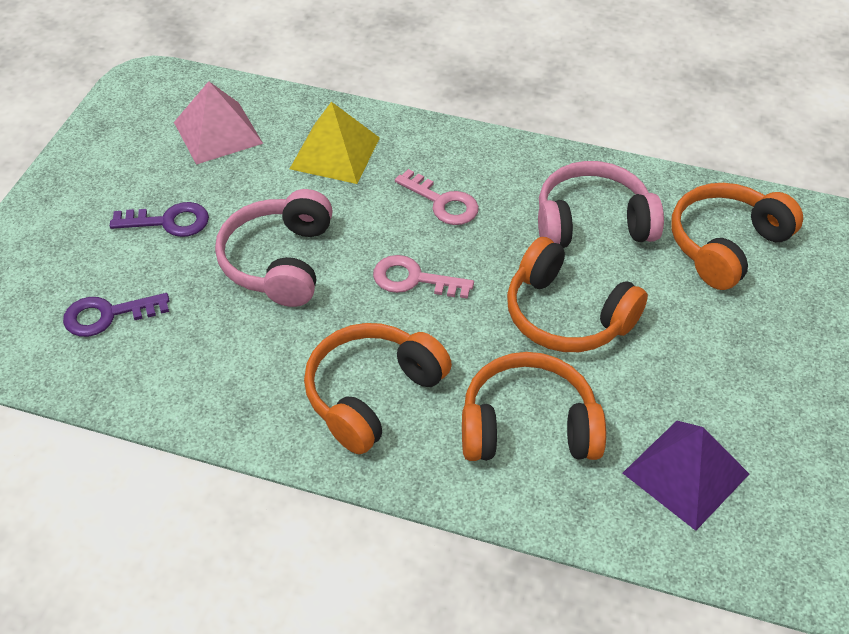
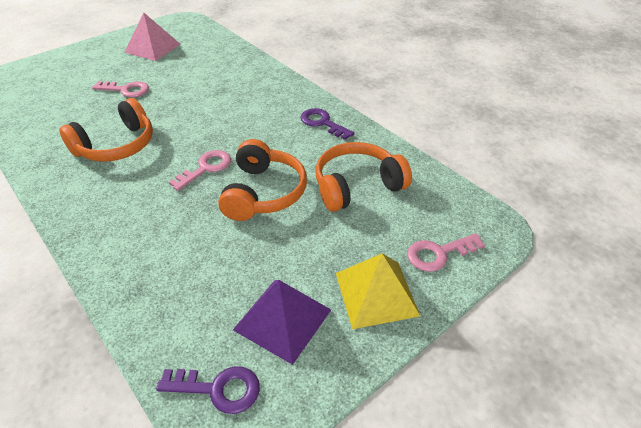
orange headphones: 4 -> 3
pink headphones: 2 -> 0
pink key: 2 -> 3

